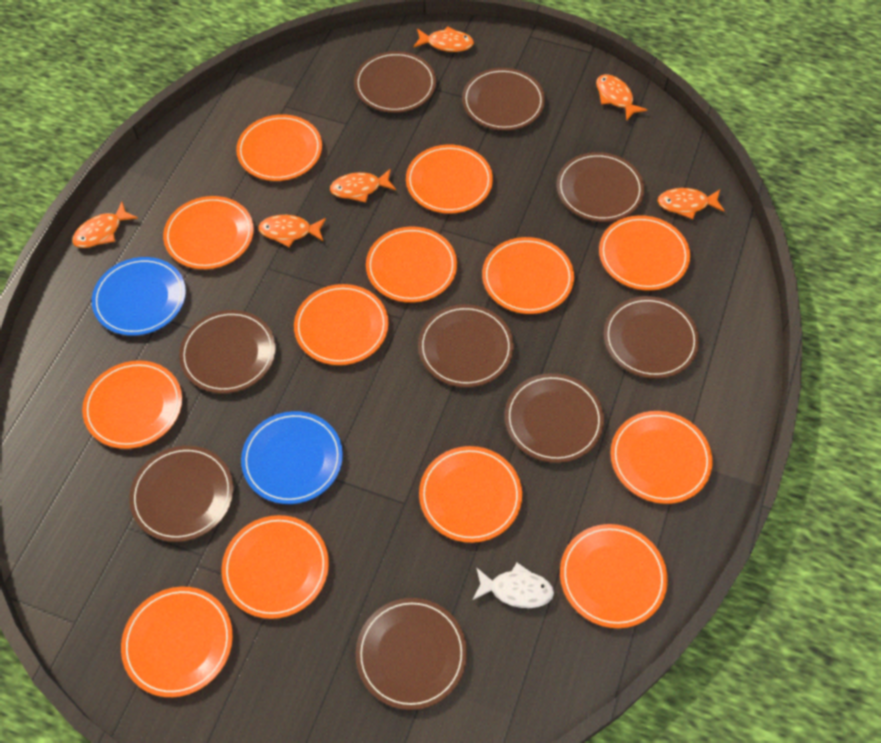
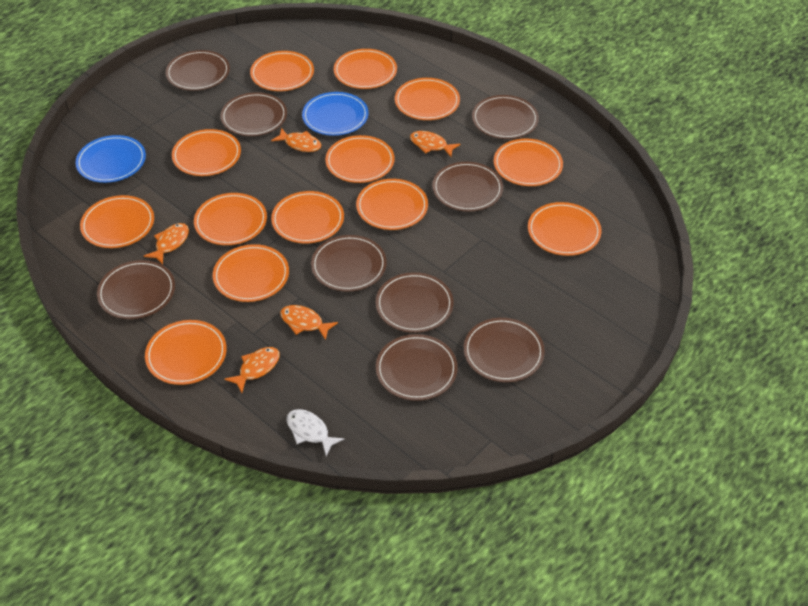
orange fish: 6 -> 5

